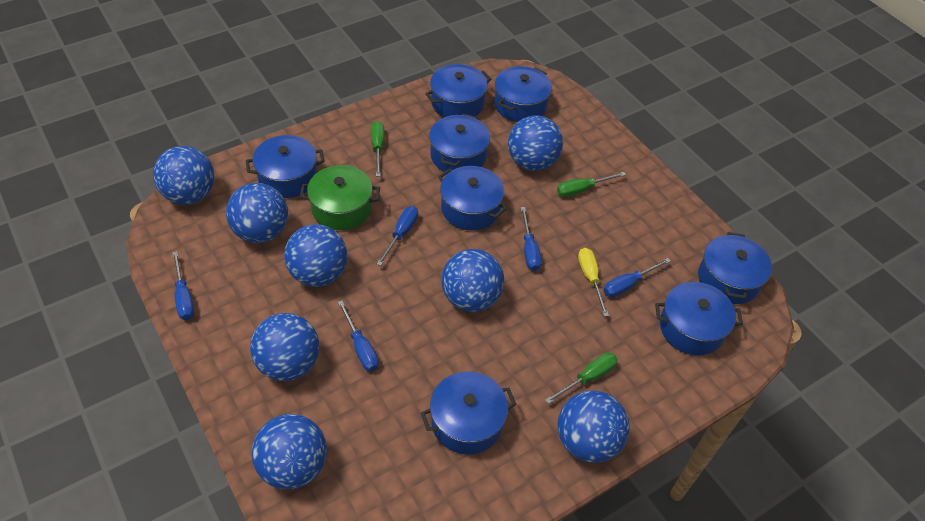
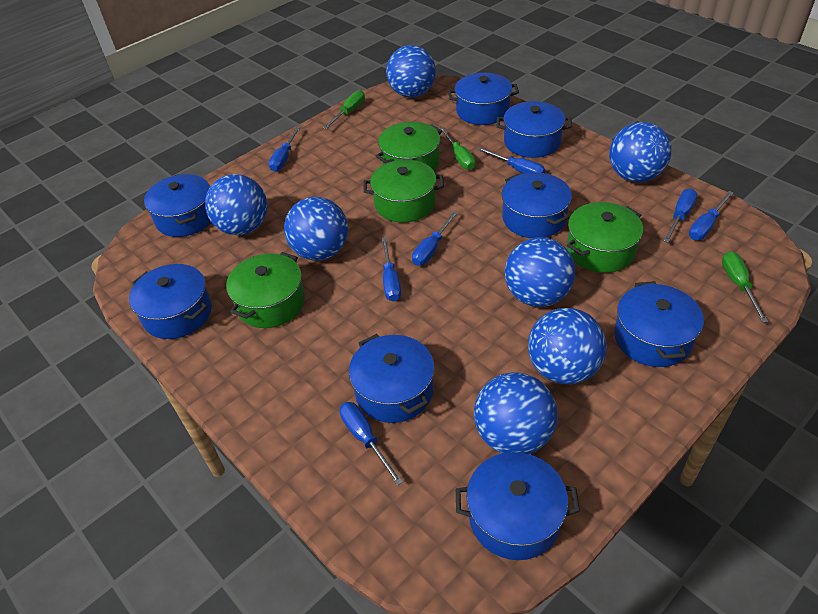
blue ball: 8 -> 7
blue screwdriver: 5 -> 7
green pot: 1 -> 4
yellow screwdriver: 1 -> 0

